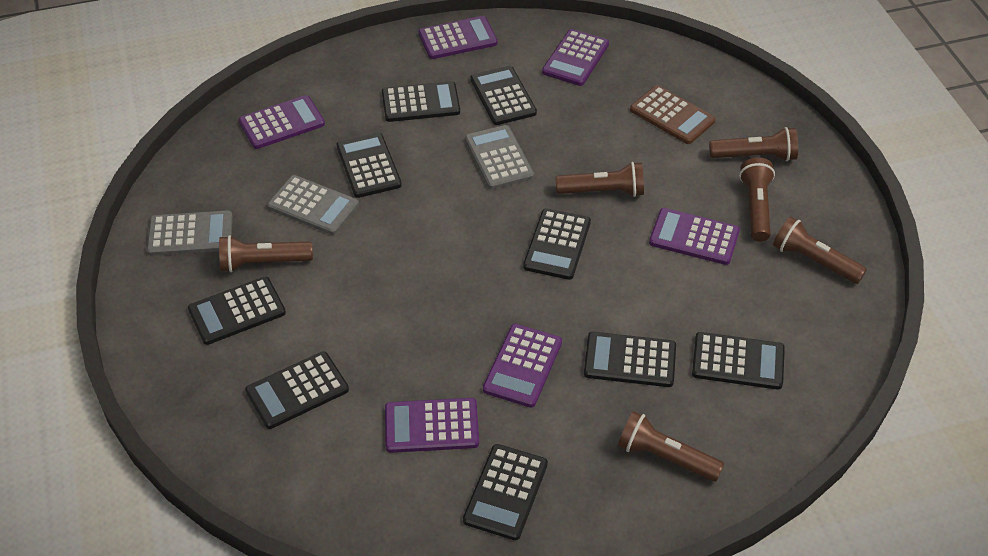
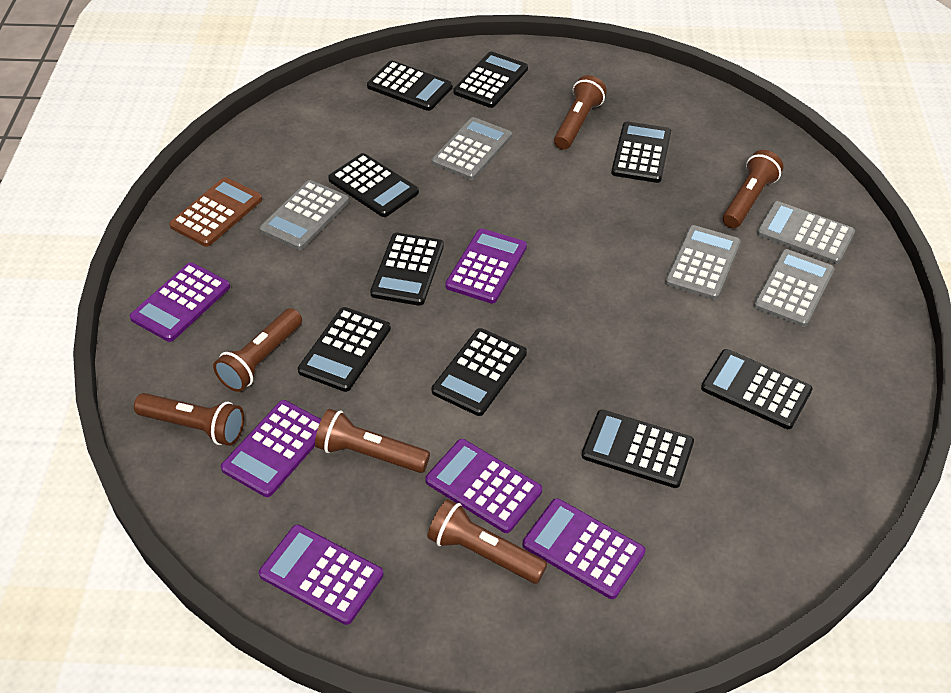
grey calculator: 3 -> 5

